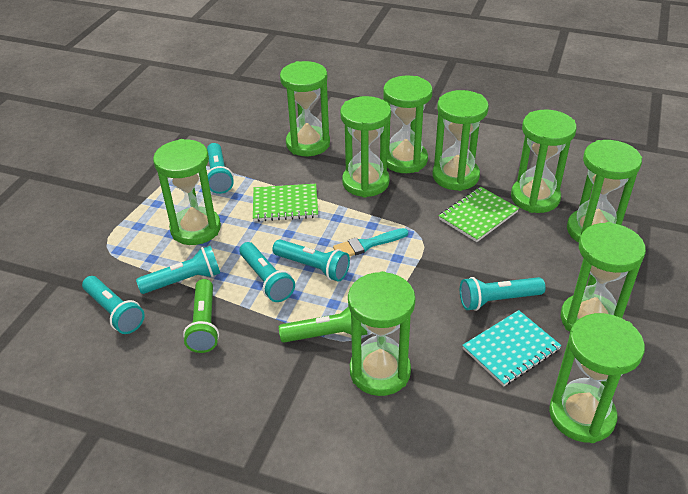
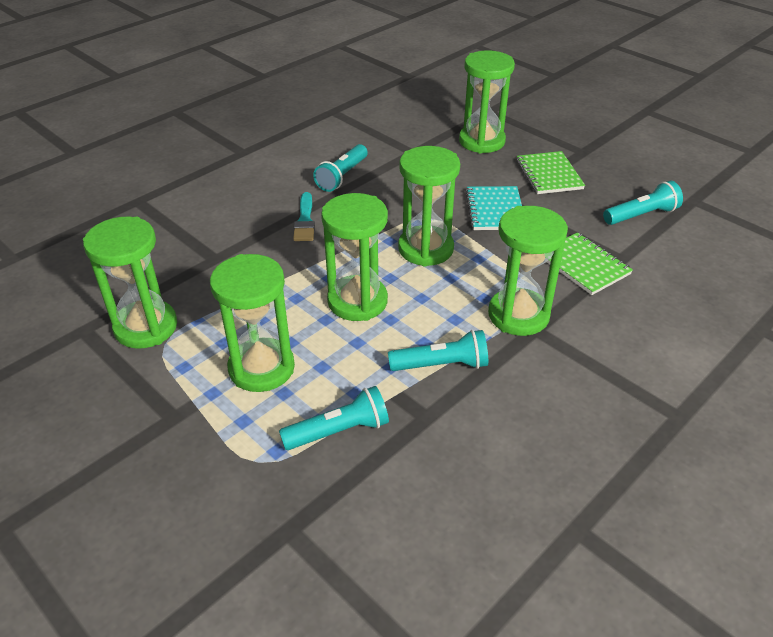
green flashlight: 2 -> 0
green hourglass: 10 -> 6
turquoise flashlight: 6 -> 4

